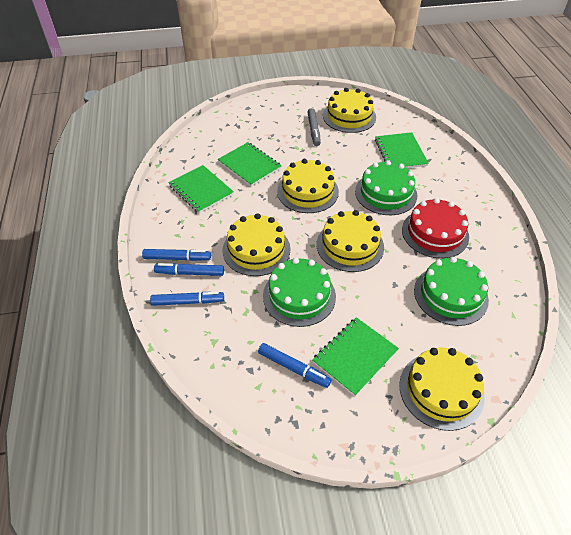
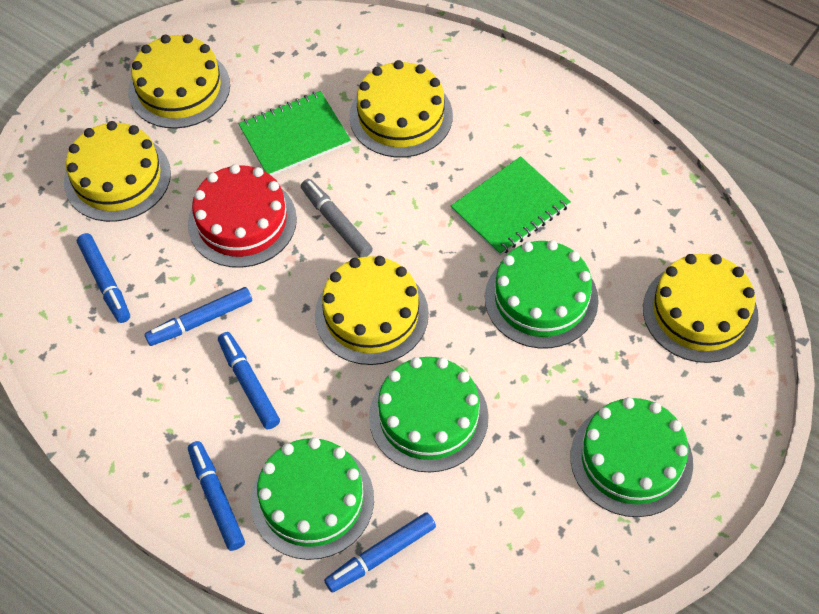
blue marker: 4 -> 5
green cake: 3 -> 4
green notebook: 4 -> 2

